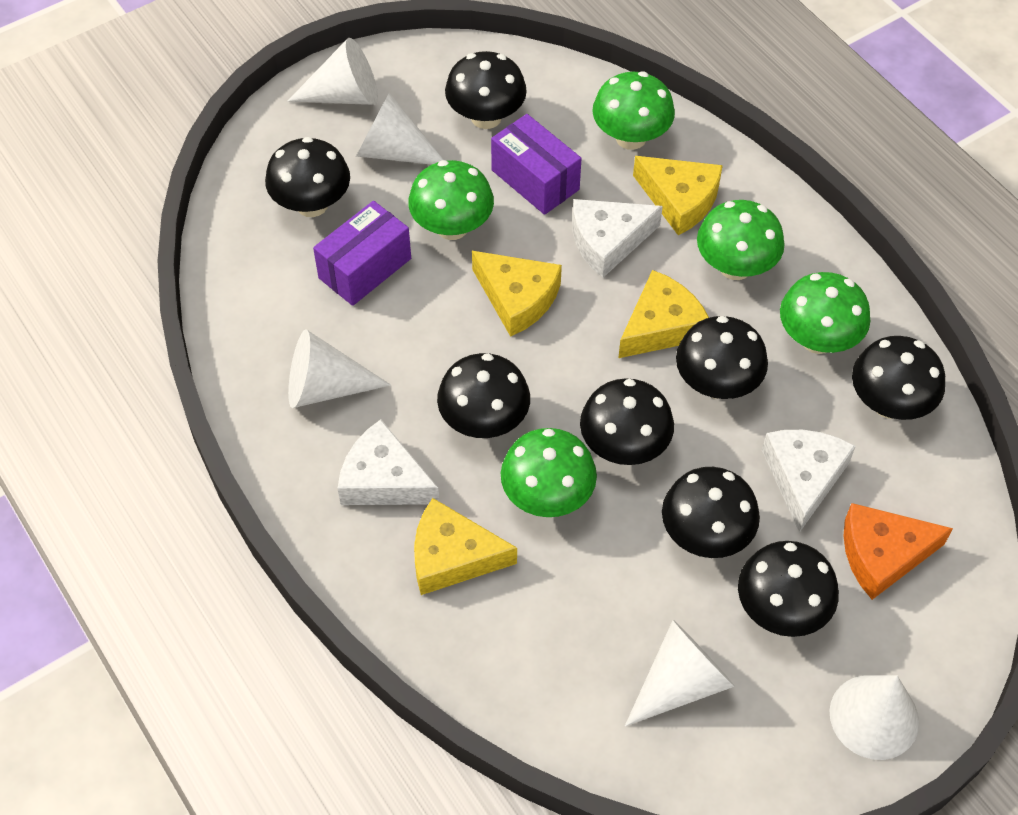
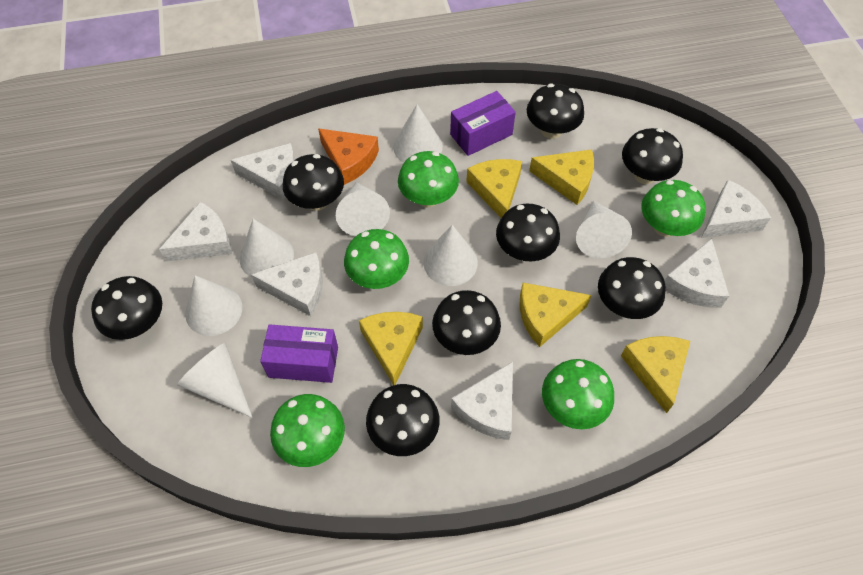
white cheese: 3 -> 6
white cone: 5 -> 7
yellow cheese: 4 -> 5

